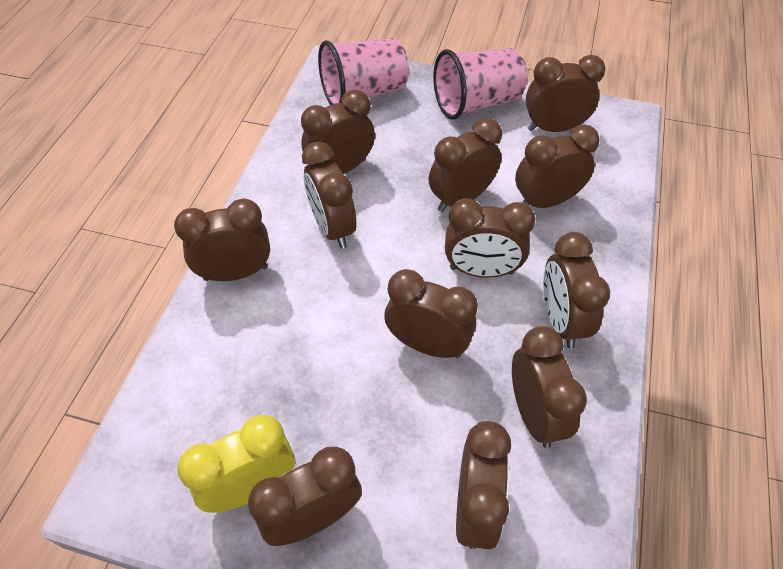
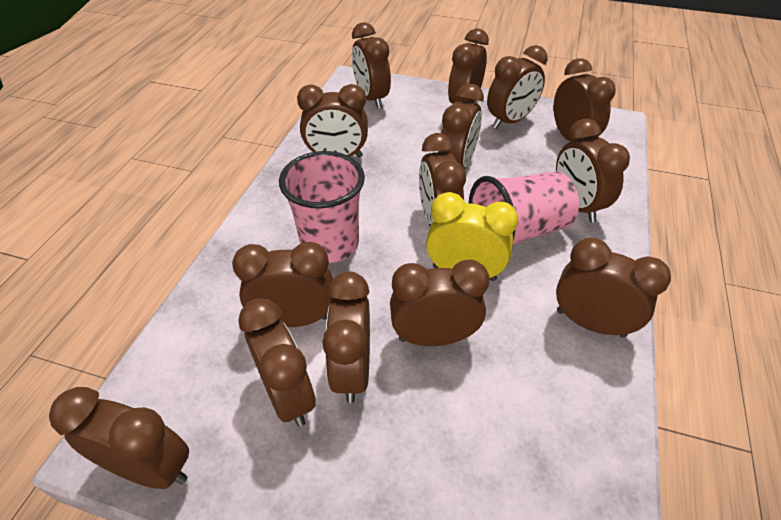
brown clock: 12 -> 14

